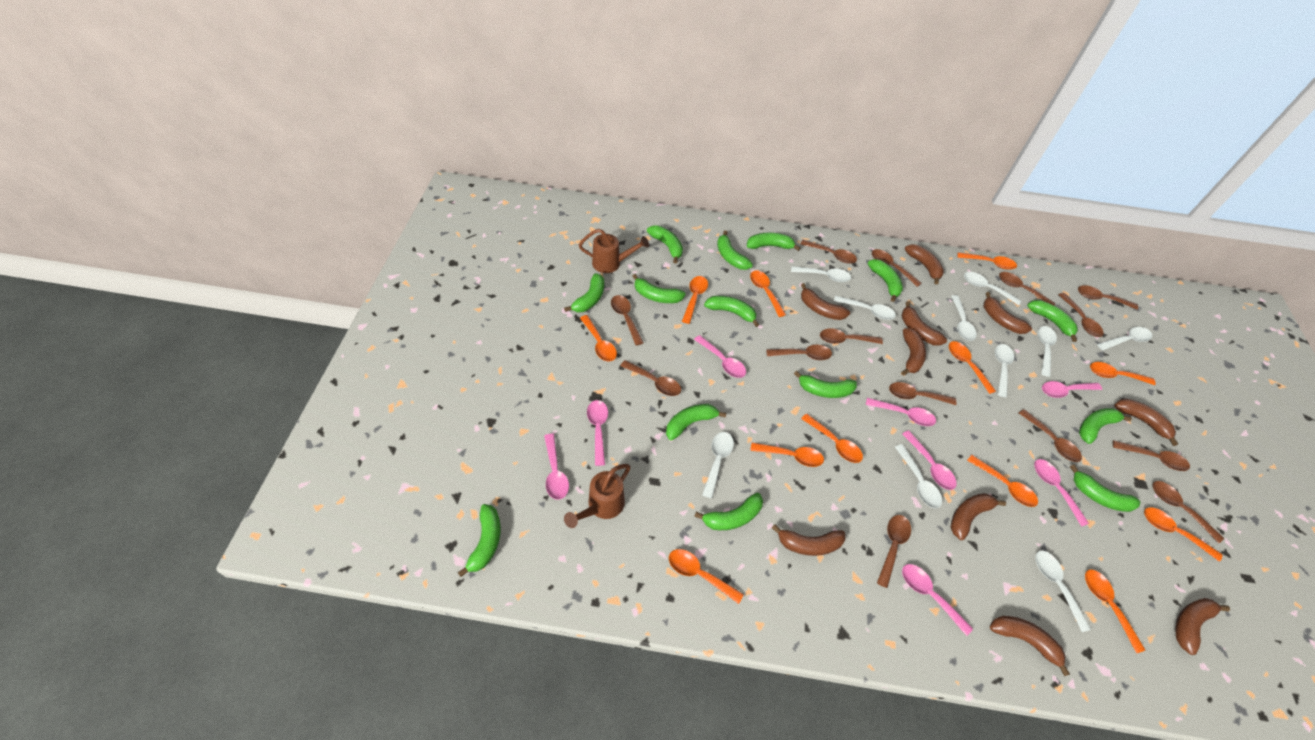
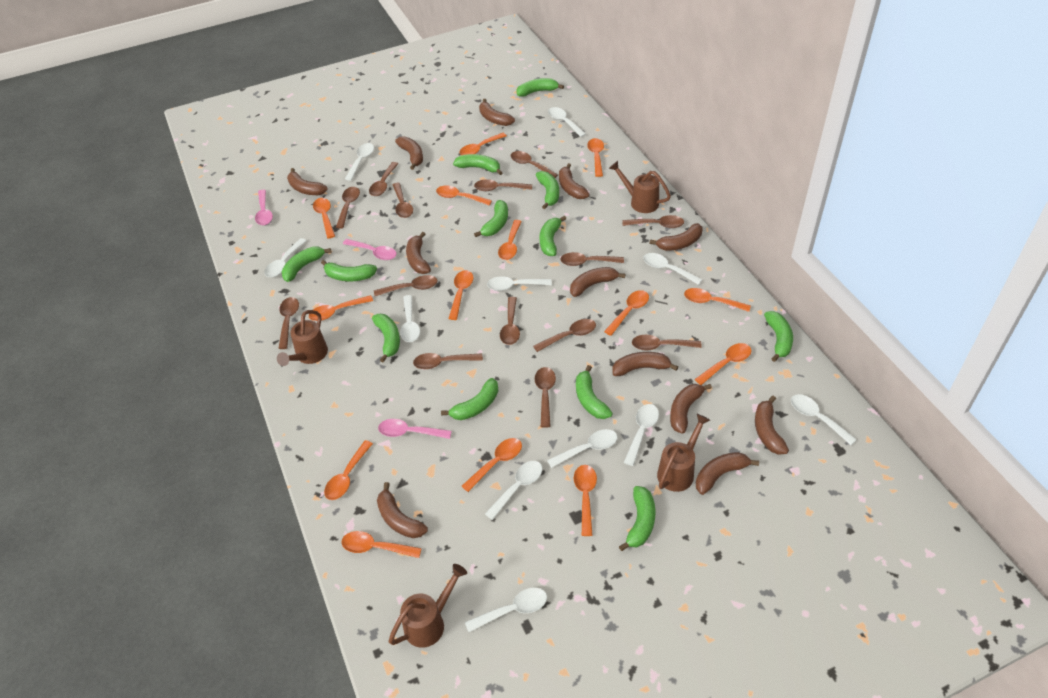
brown banana: 10 -> 12
brown watering can: 2 -> 4
green banana: 14 -> 12
orange spoon: 12 -> 14
pink spoon: 8 -> 3
white spoon: 10 -> 11

